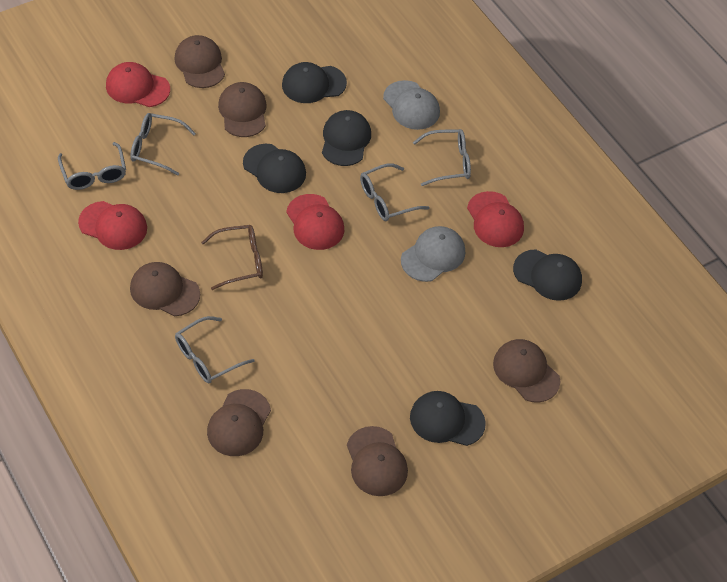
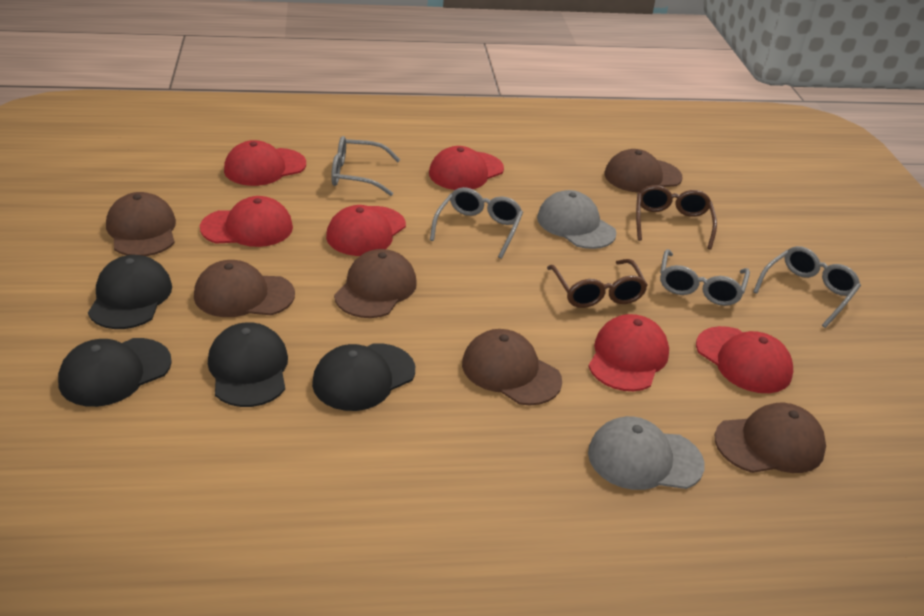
black cap: 5 -> 4
brown glasses: 1 -> 2
grey glasses: 5 -> 4
red cap: 4 -> 6

